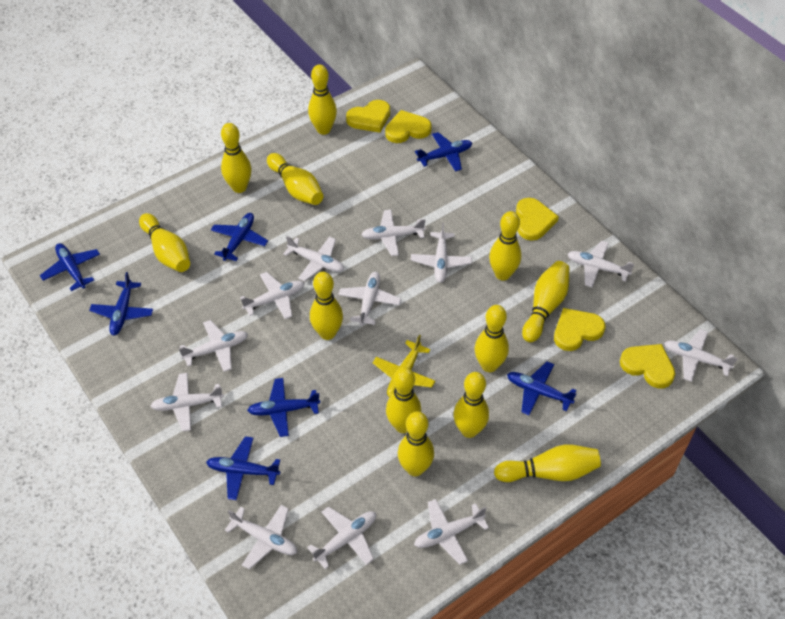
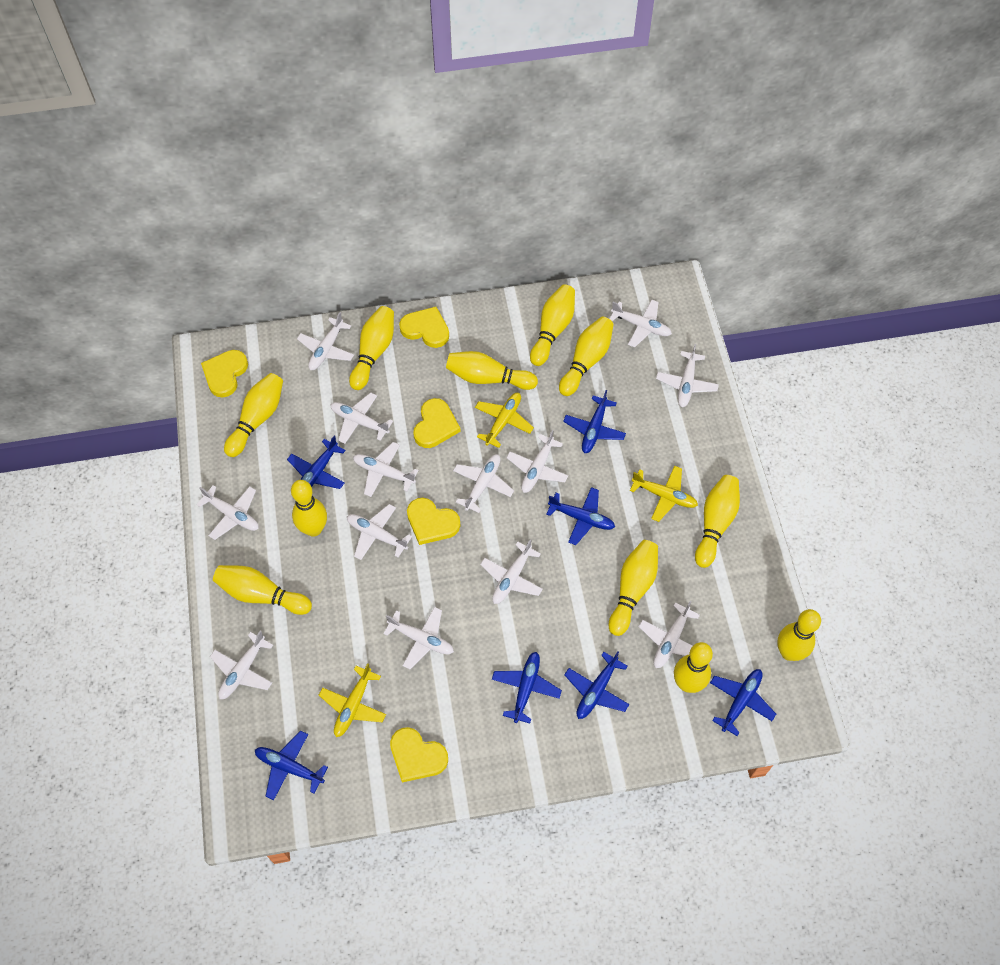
white plane: 12 -> 13
yellow bowling pin: 12 -> 11
yellow plane: 1 -> 3

